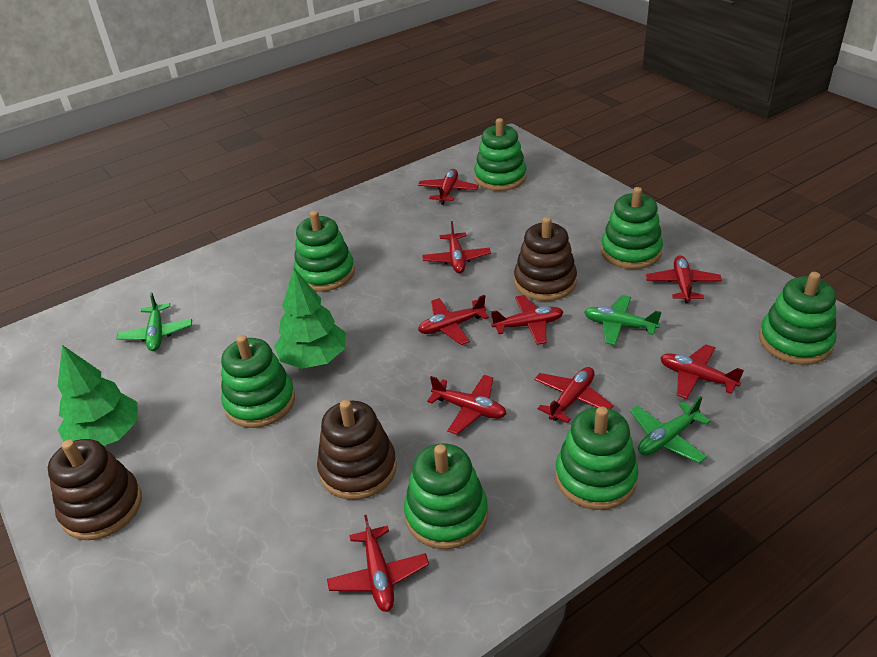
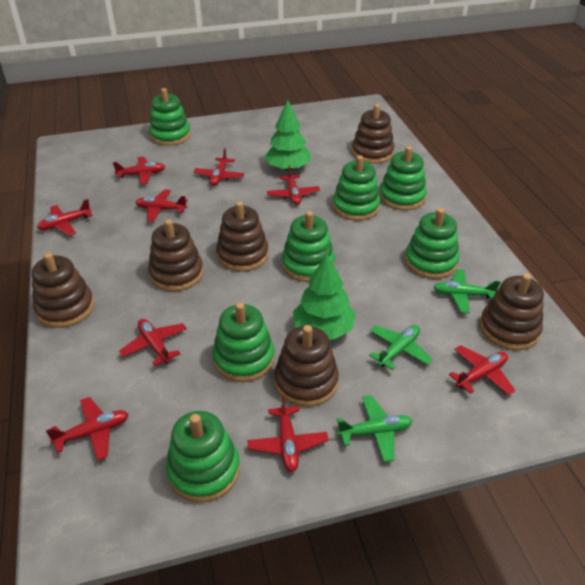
brown stacking toy: 3 -> 6

